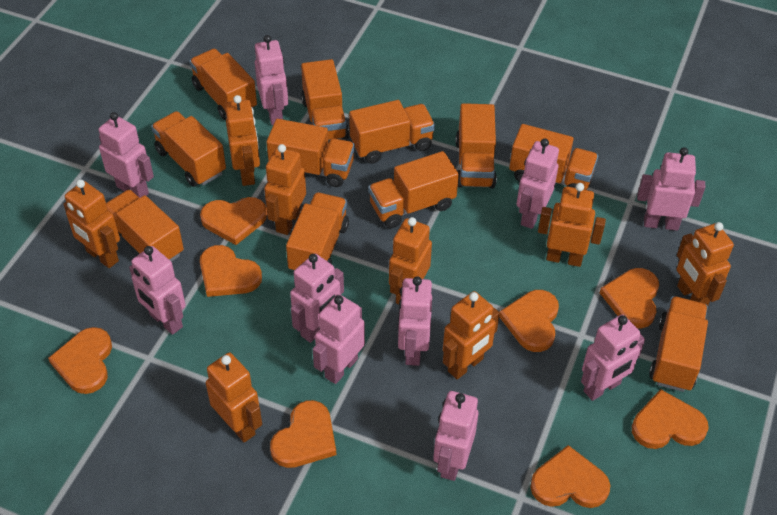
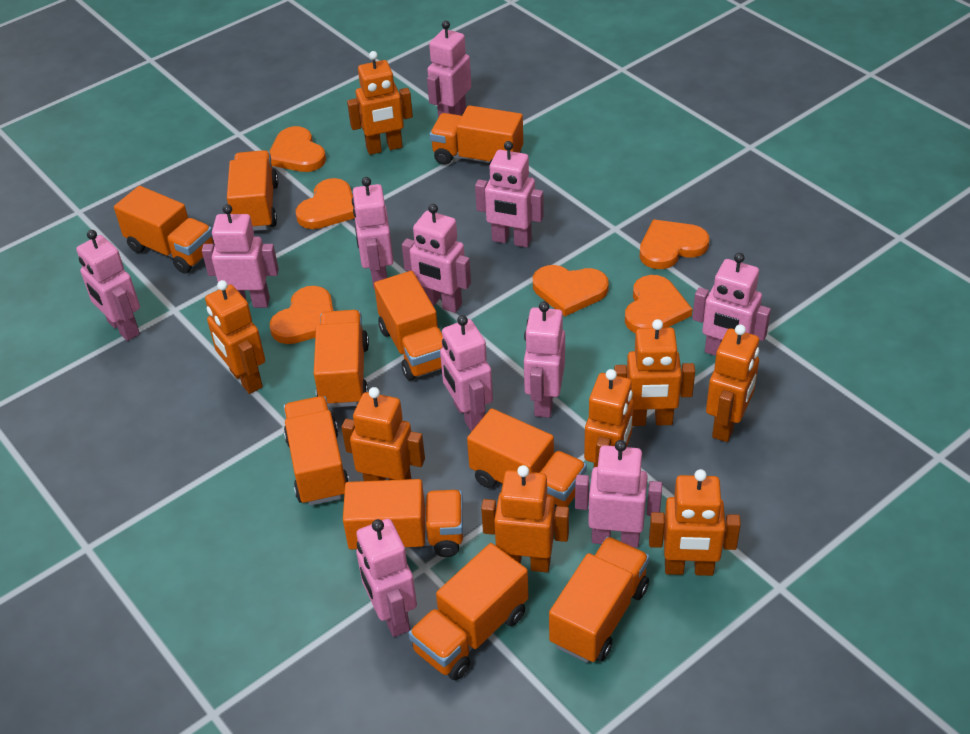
orange heart: 8 -> 6
orange truck: 11 -> 10
pink robot: 10 -> 11

